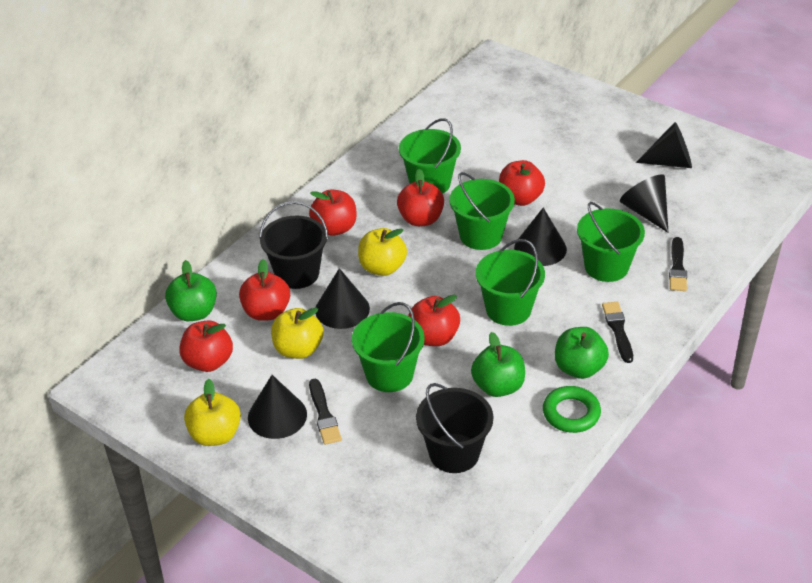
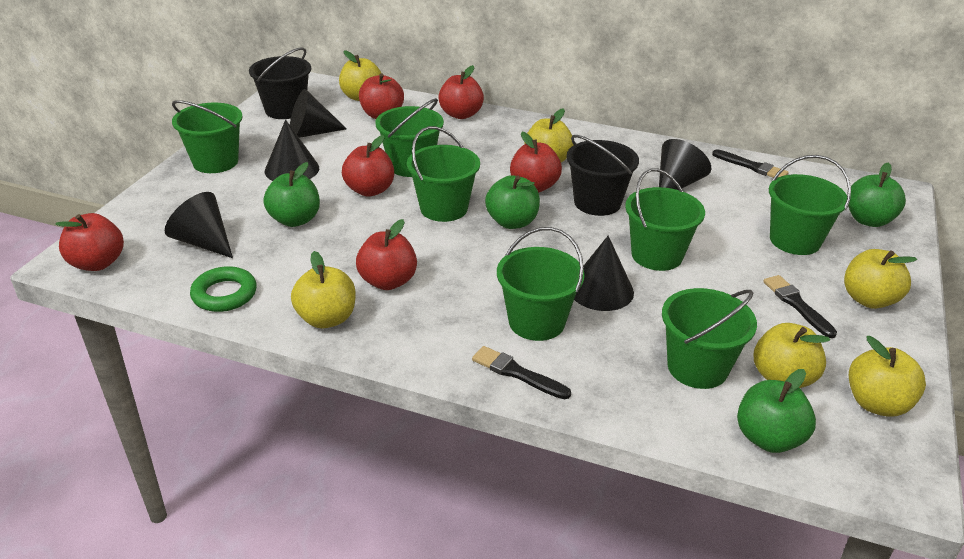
green apple: 3 -> 4
green bucket: 5 -> 7
yellow apple: 3 -> 6

